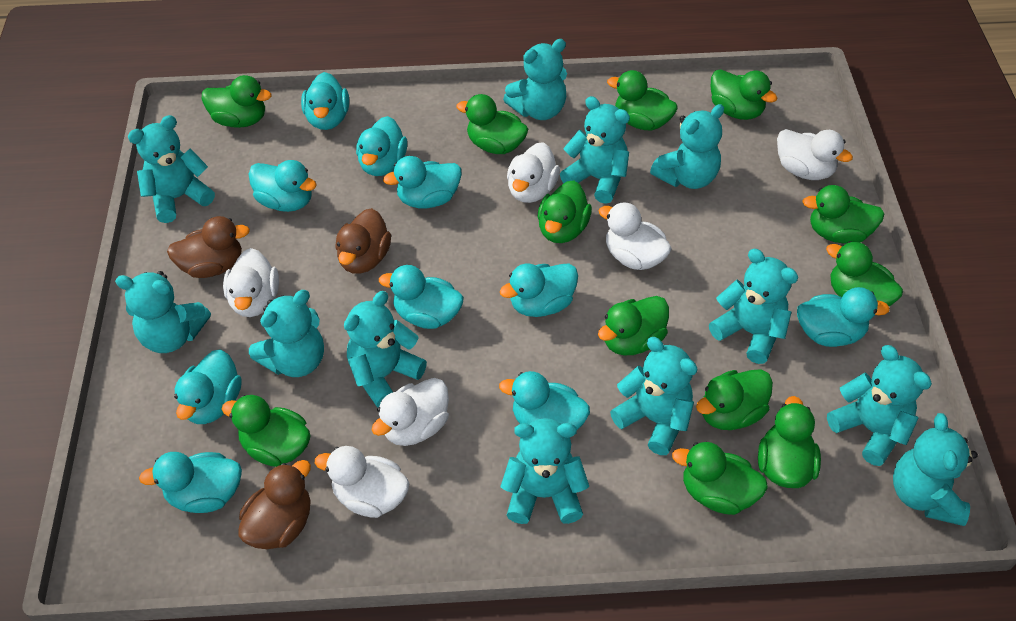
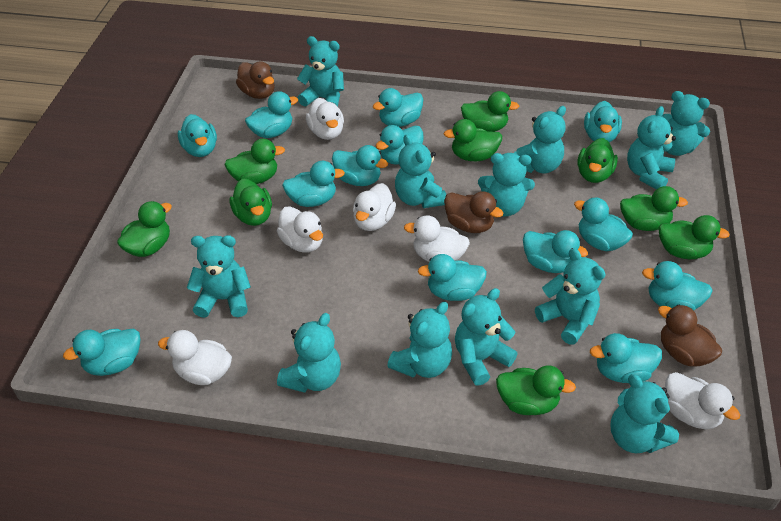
green duck: 12 -> 9
turquoise duck: 10 -> 13

